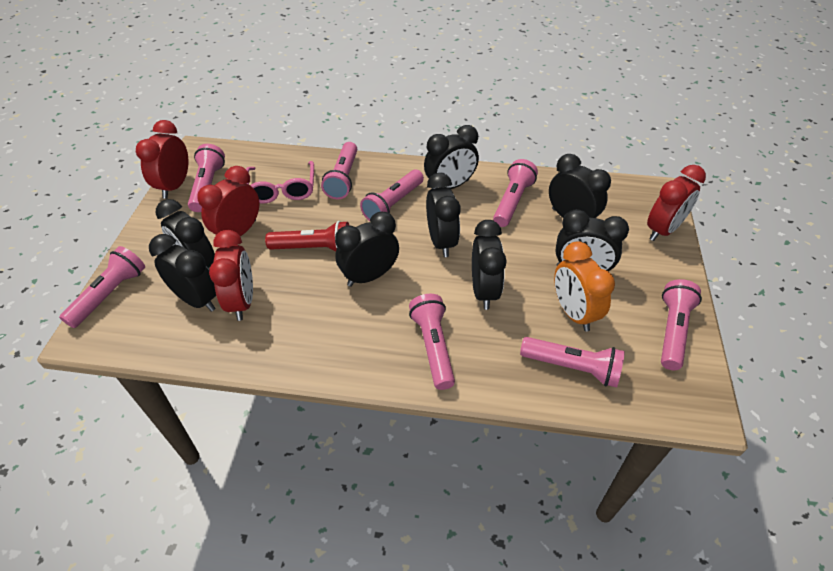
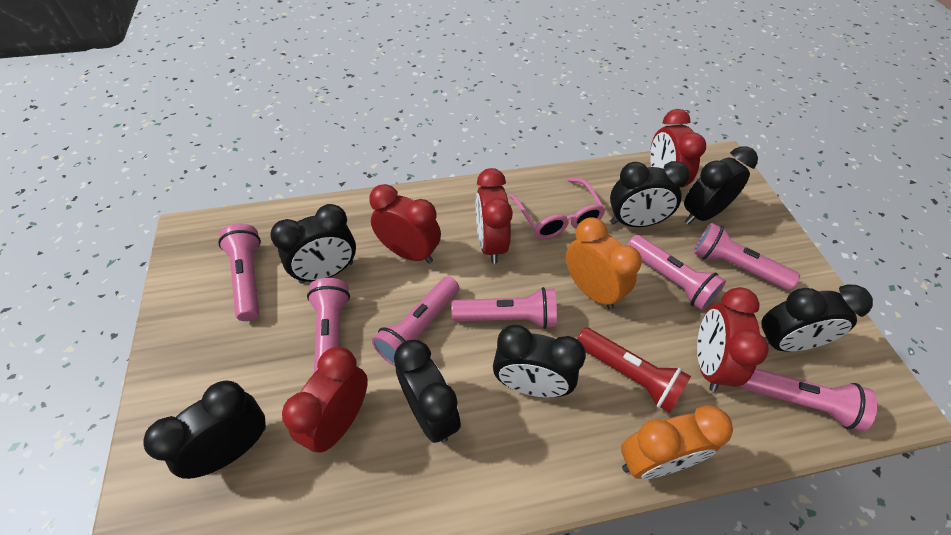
black clock: 8 -> 7
orange clock: 1 -> 2
pink flashlight: 8 -> 7
red clock: 4 -> 5

